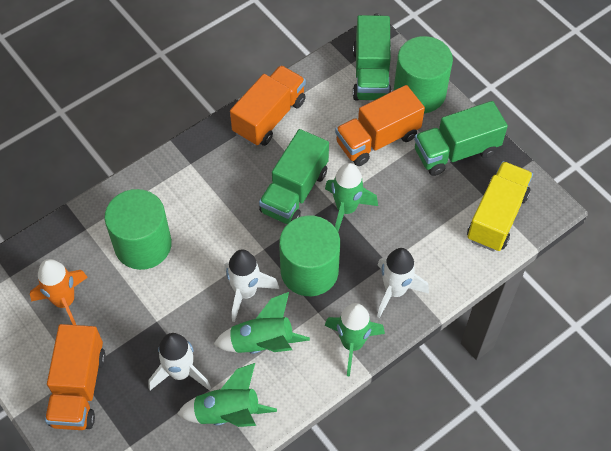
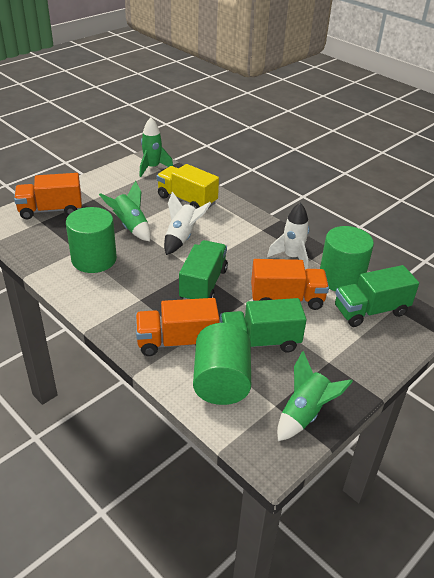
green rocket: 4 -> 3
orange rocket: 1 -> 0
white rocket: 3 -> 2

